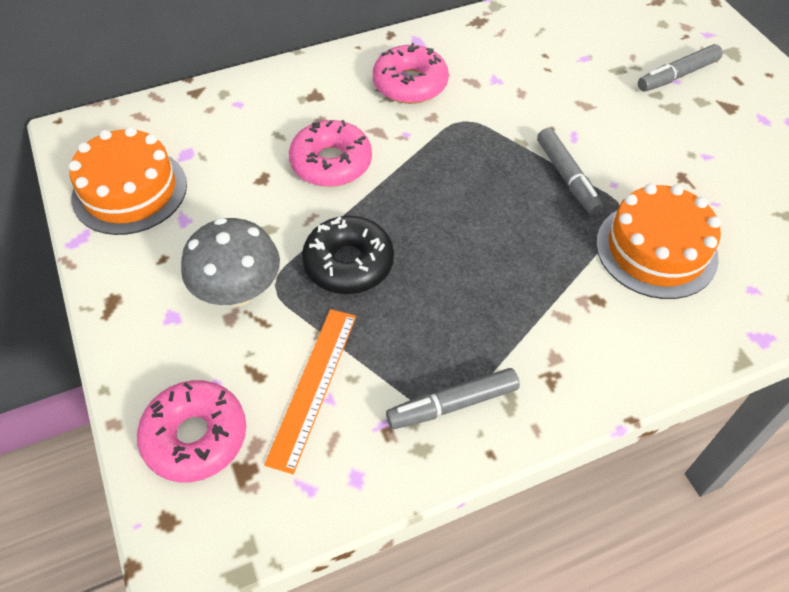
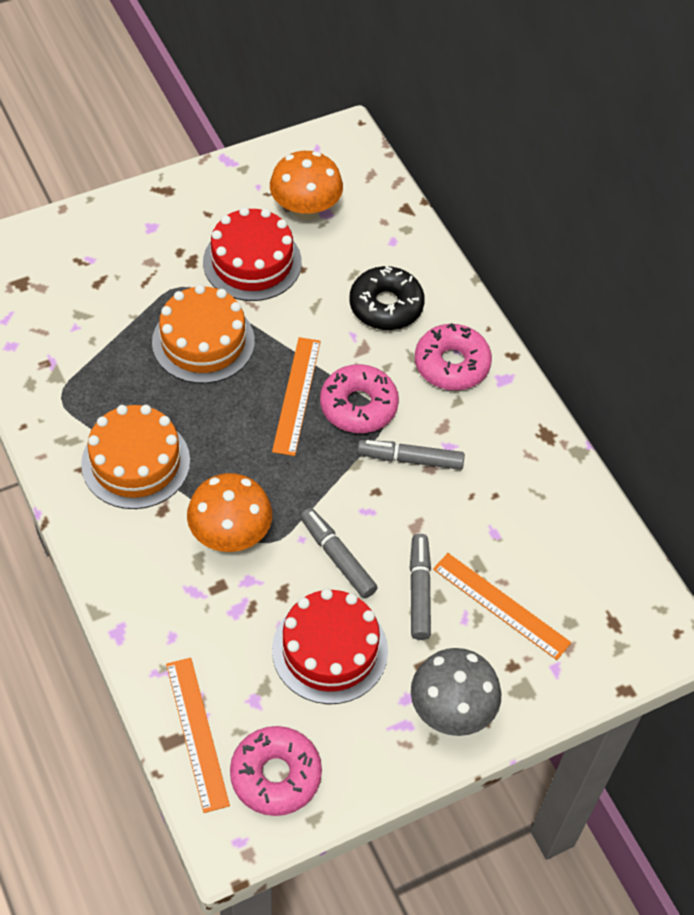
orange mushroom: 0 -> 2
orange ruler: 1 -> 3
red cake: 0 -> 2

